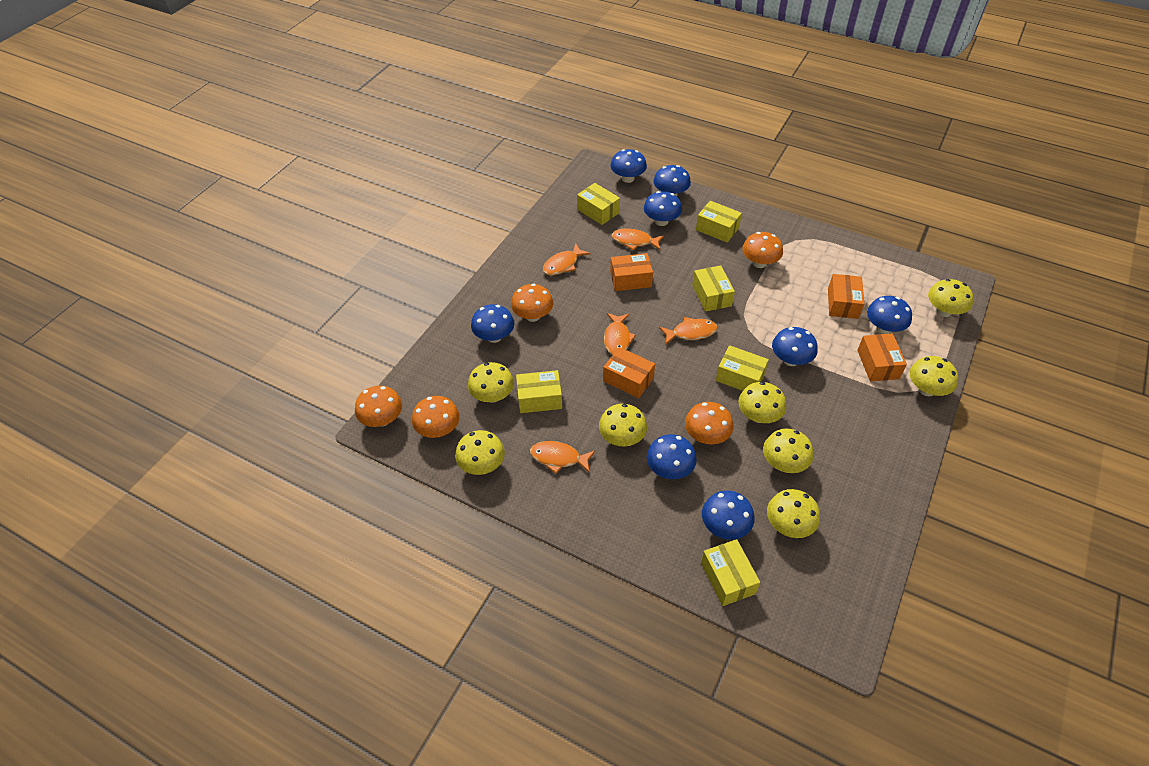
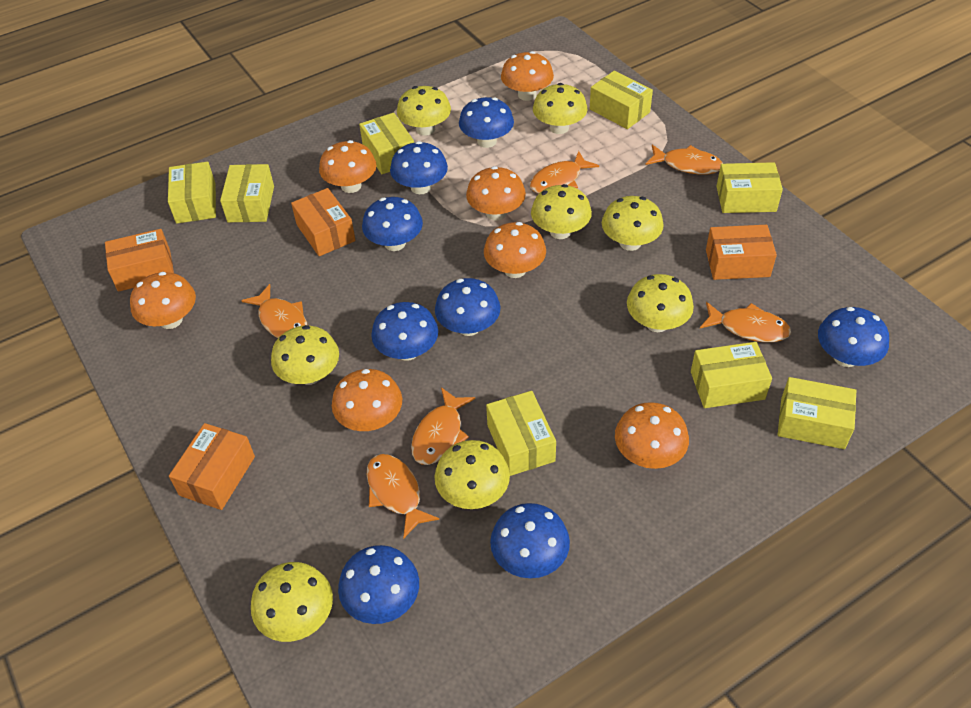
orange fish: 5 -> 6
orange mushroom: 5 -> 7
yellow box: 6 -> 8

